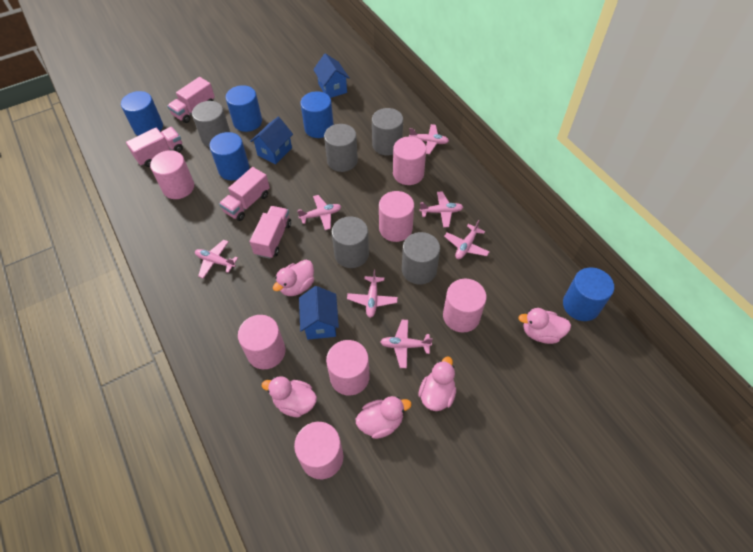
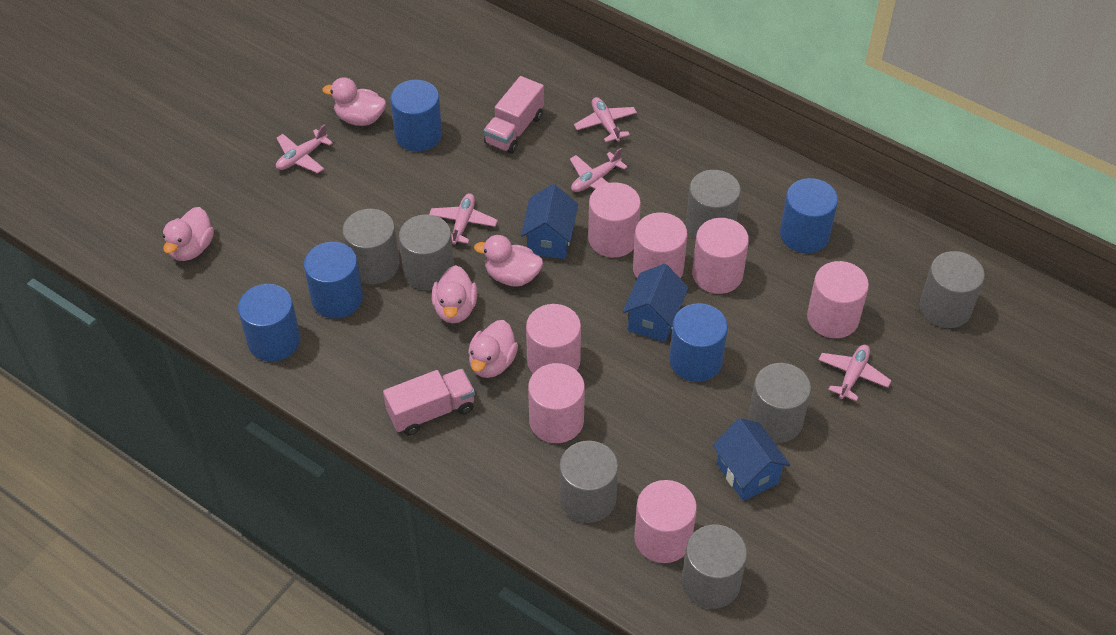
grey cylinder: 5 -> 7
pink plane: 7 -> 5
pink truck: 4 -> 2

